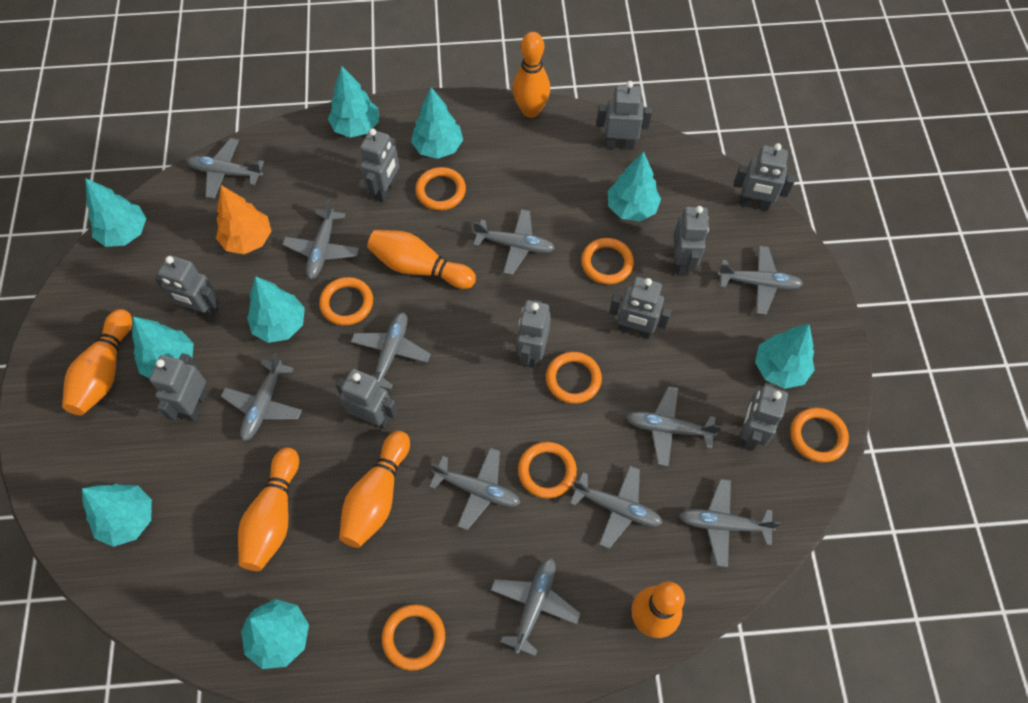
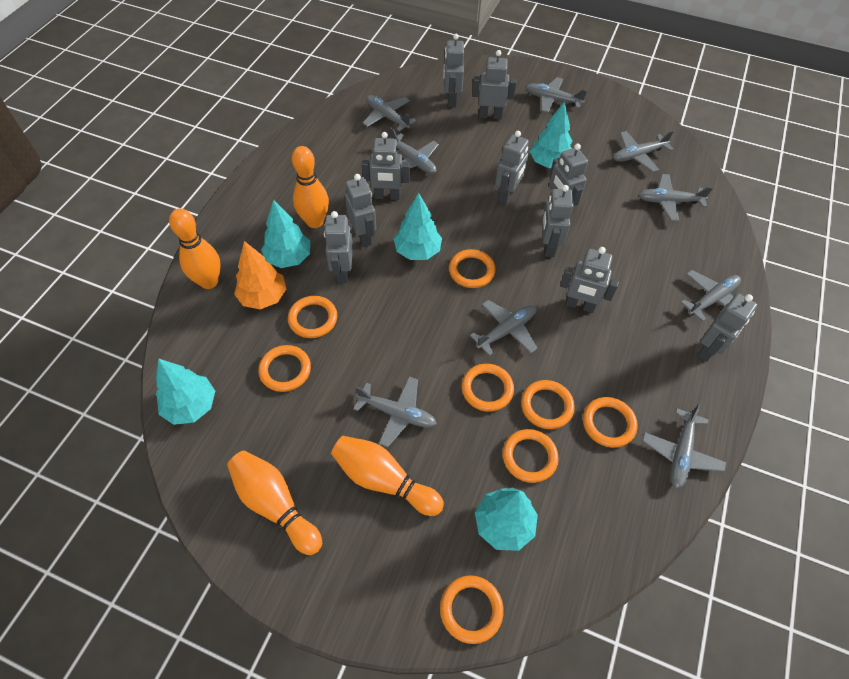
grey plane: 11 -> 9
orange bowling pin: 6 -> 4
orange ring: 7 -> 8
turquoise tree: 9 -> 5

